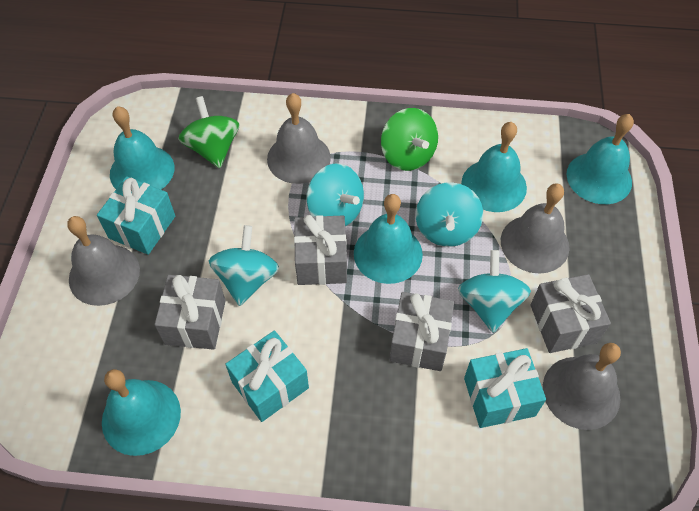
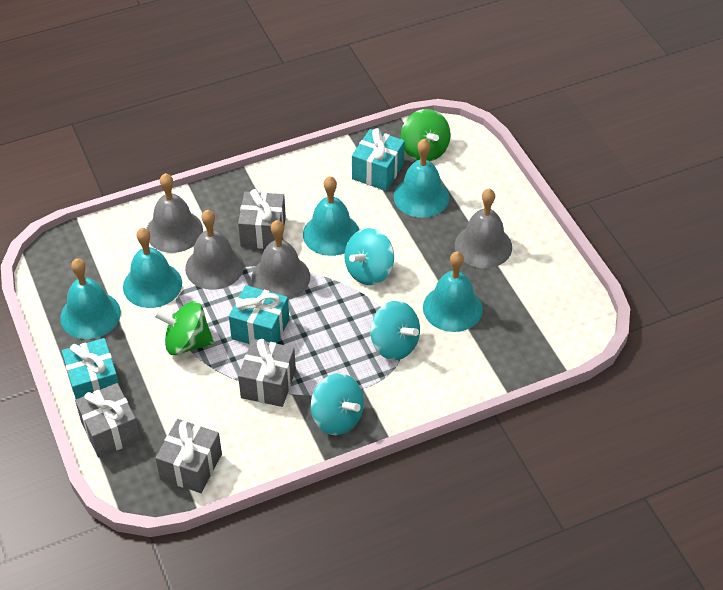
turquoise spinning top: 4 -> 3

